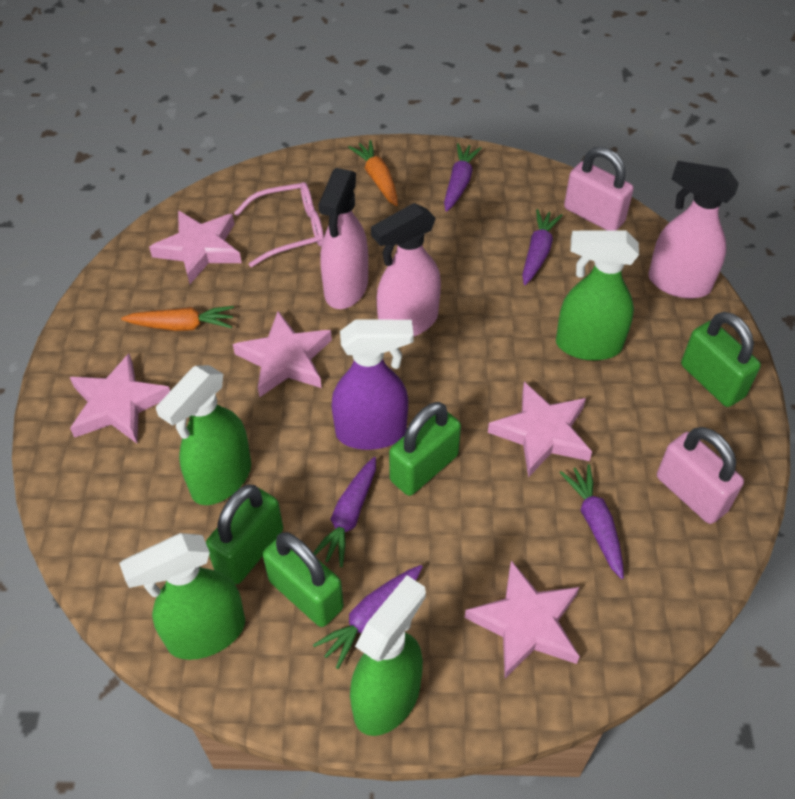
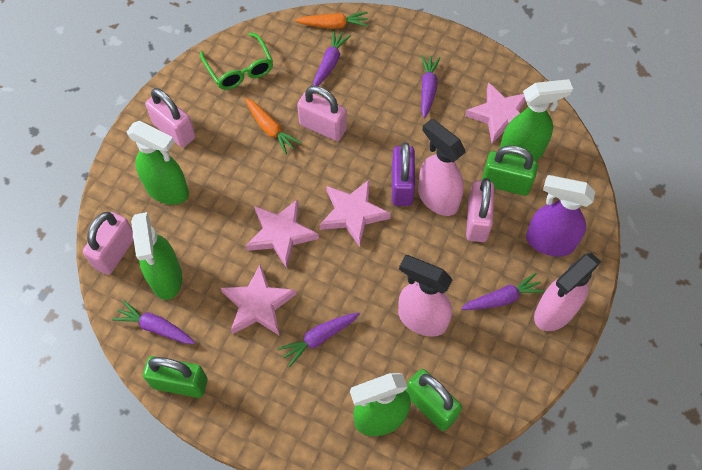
green glasses: 0 -> 1
green padlock: 4 -> 3
pink glasses: 1 -> 0
pink padlock: 2 -> 4
pink star: 5 -> 4
purple padlock: 0 -> 1

